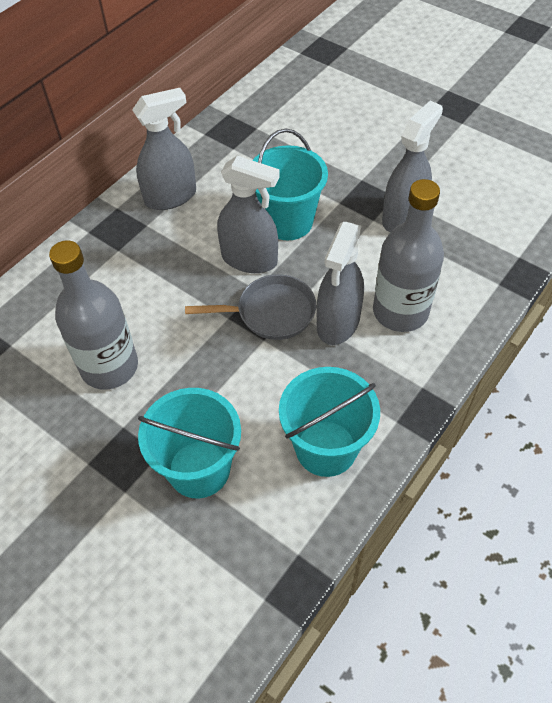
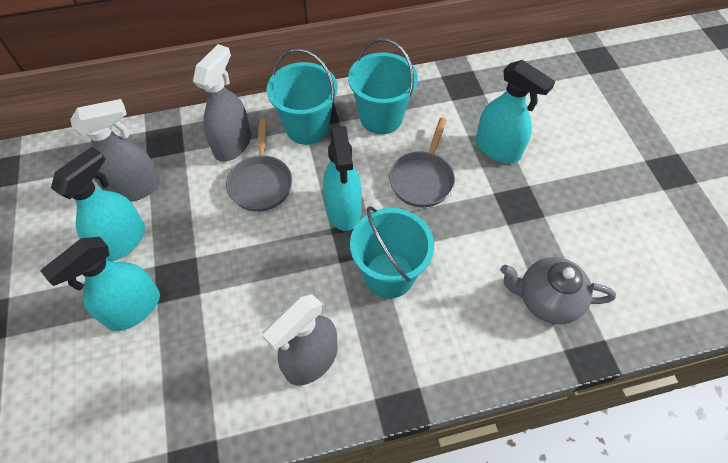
grey bottle: 2 -> 0
grey pan: 1 -> 2
grey spray bottle: 4 -> 3
grey teapot: 0 -> 1
turquoise spray bottle: 0 -> 4

